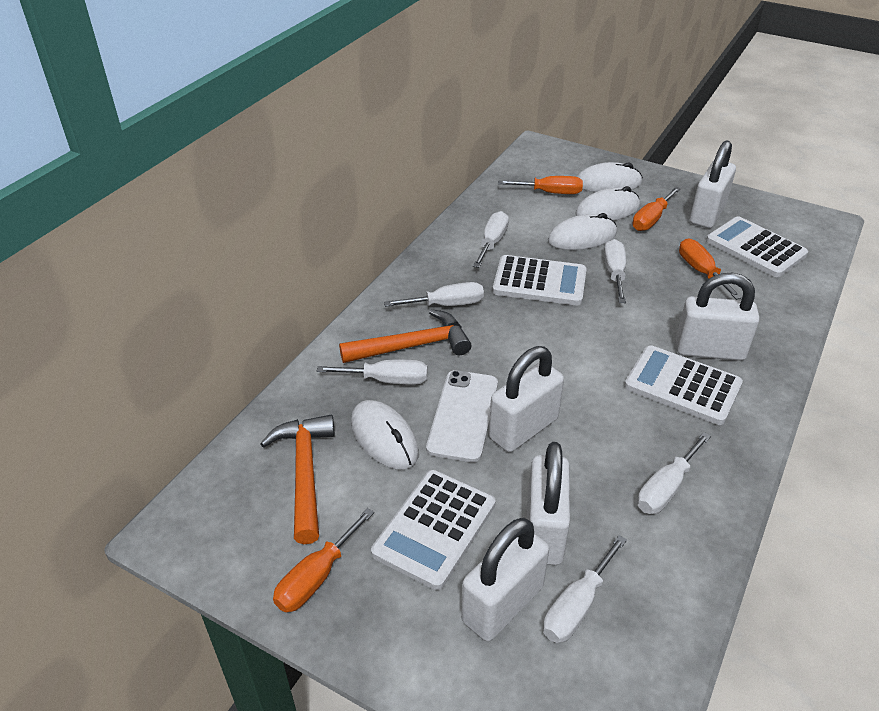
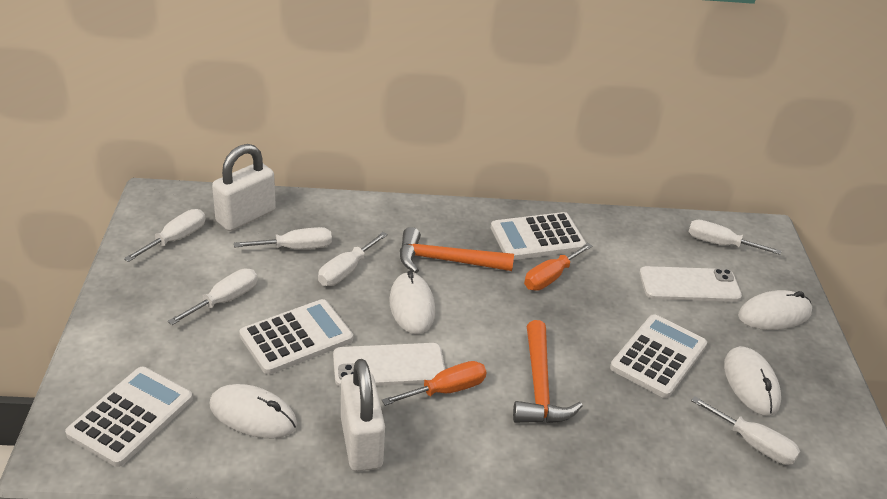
orange screwdriver: 4 -> 2
white padlock: 5 -> 2
white phone: 1 -> 2

